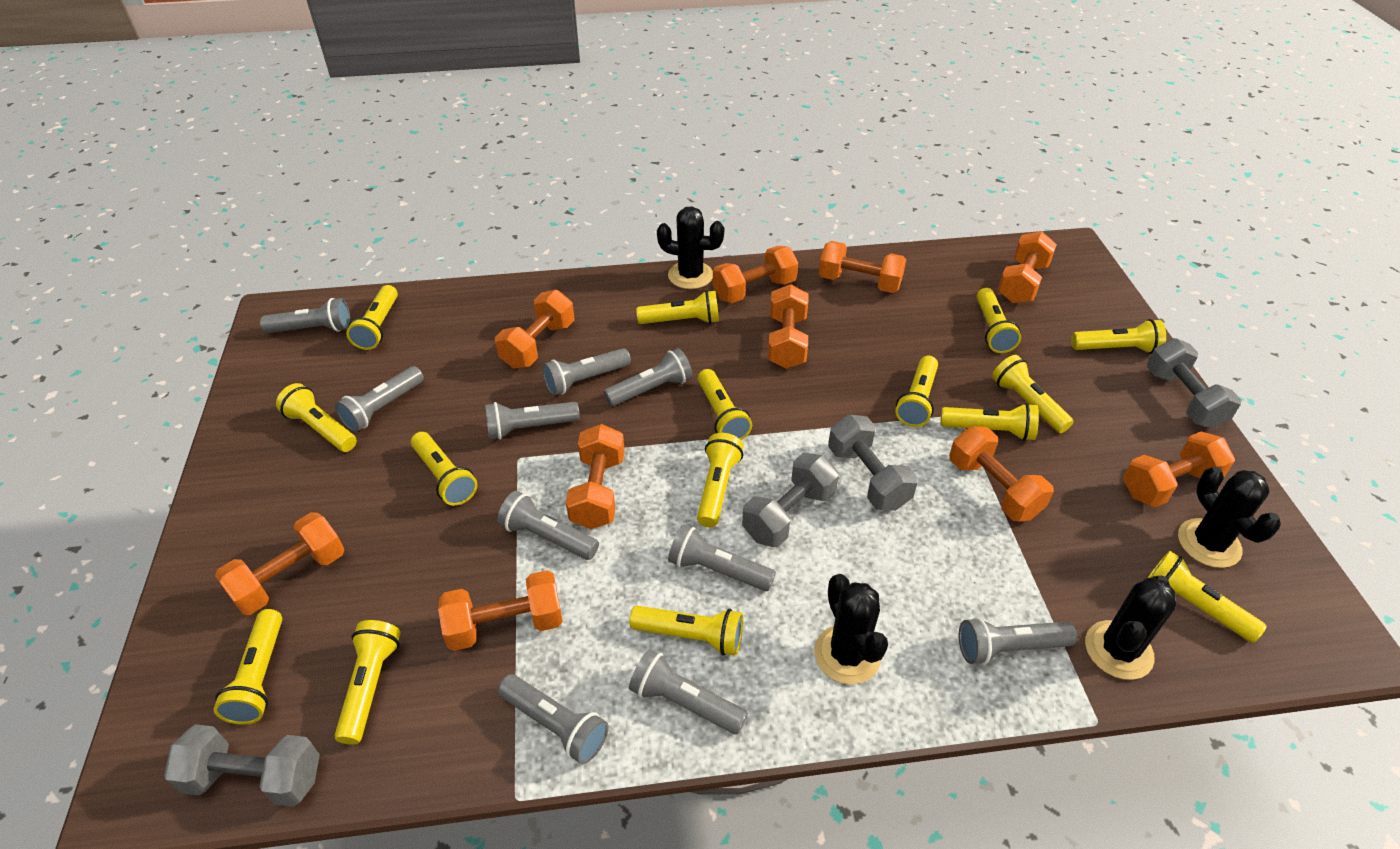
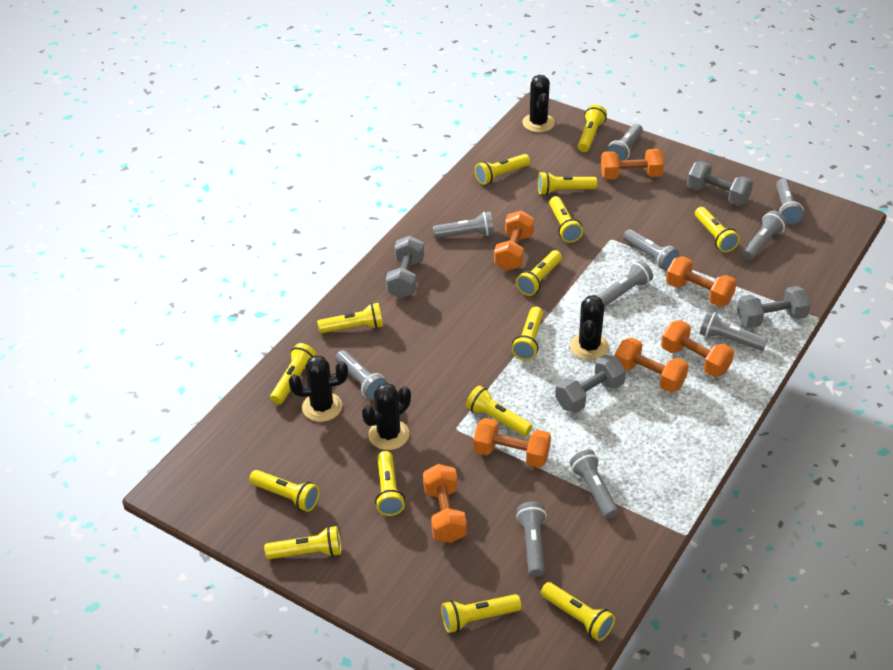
orange dumbbell: 10 -> 7

